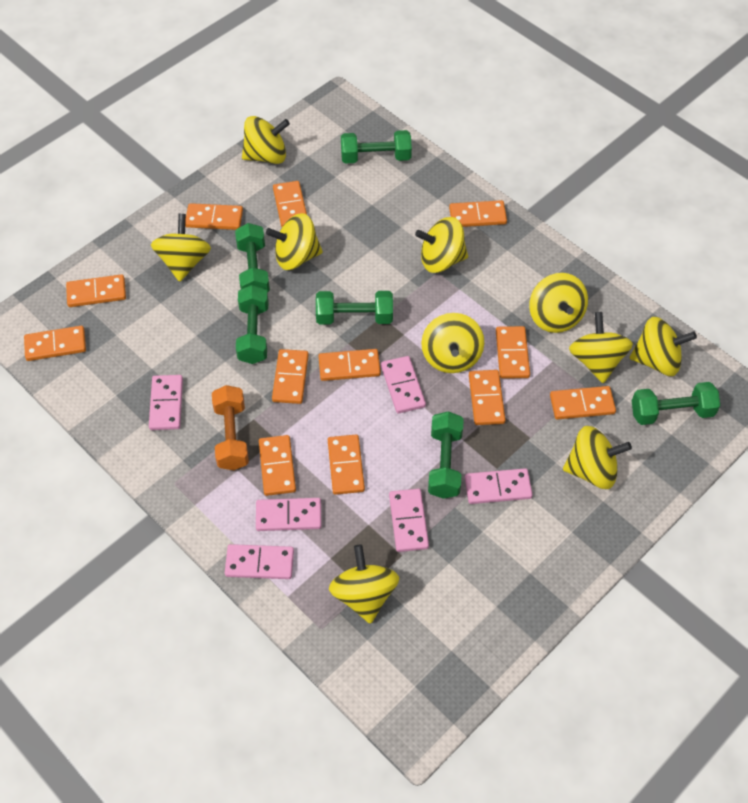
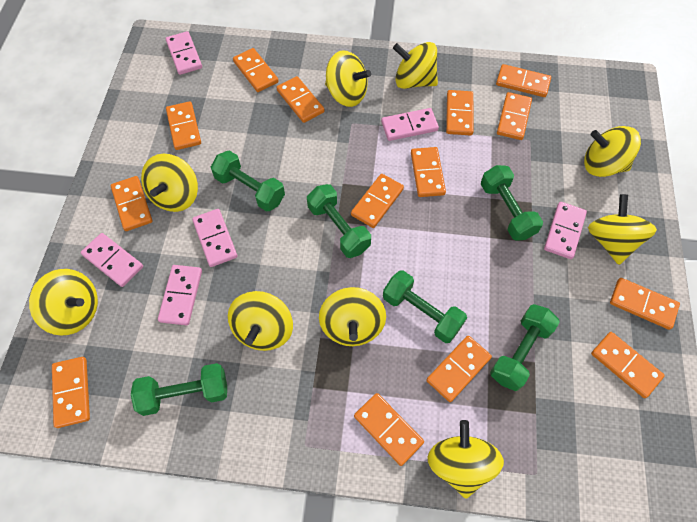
orange domino: 12 -> 14
orange dumbbell: 1 -> 0
yellow spinning top: 10 -> 9

